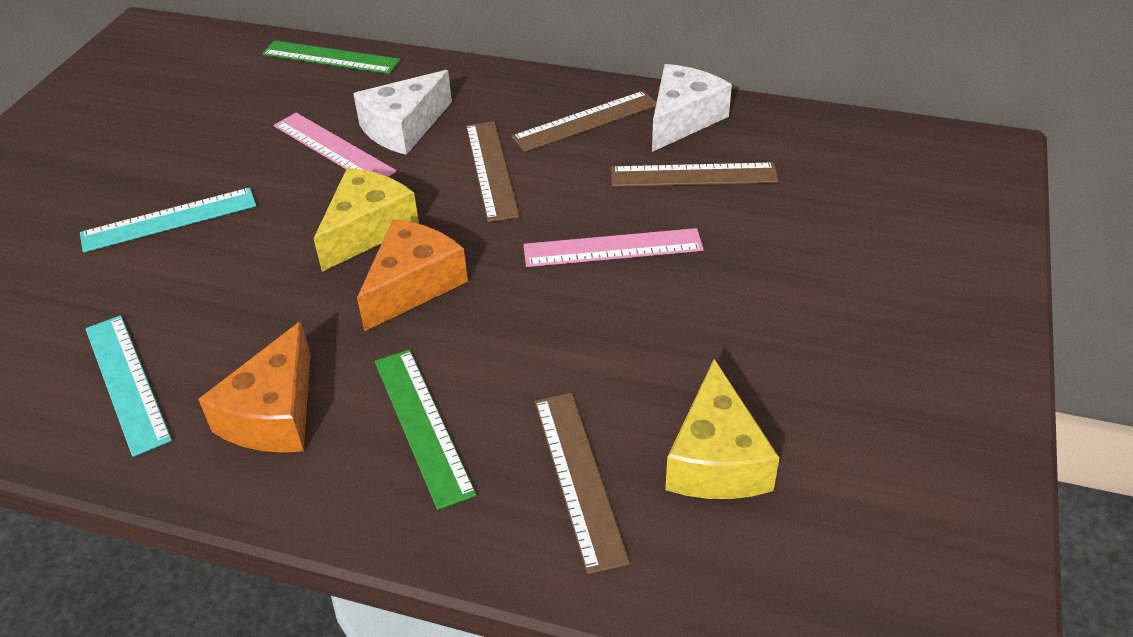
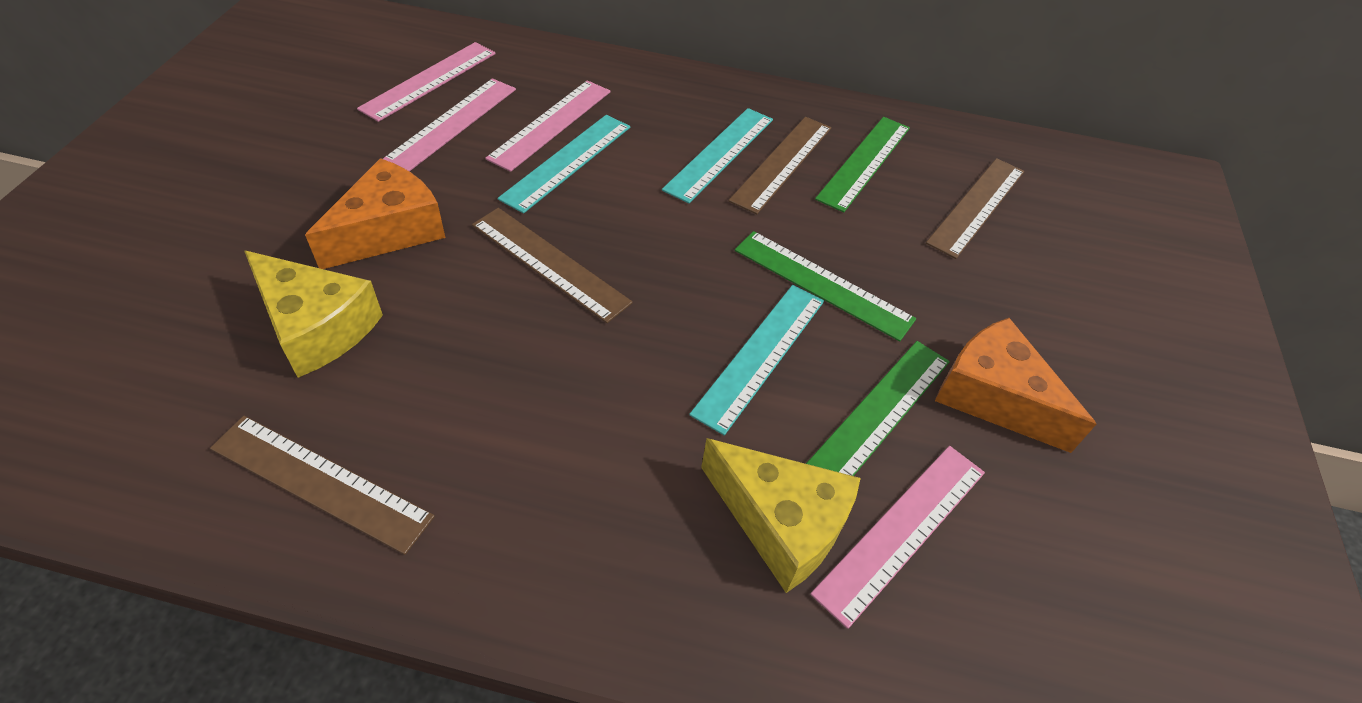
green ruler: 2 -> 3
pink ruler: 2 -> 4
turquoise ruler: 2 -> 3
white cheese: 2 -> 0

